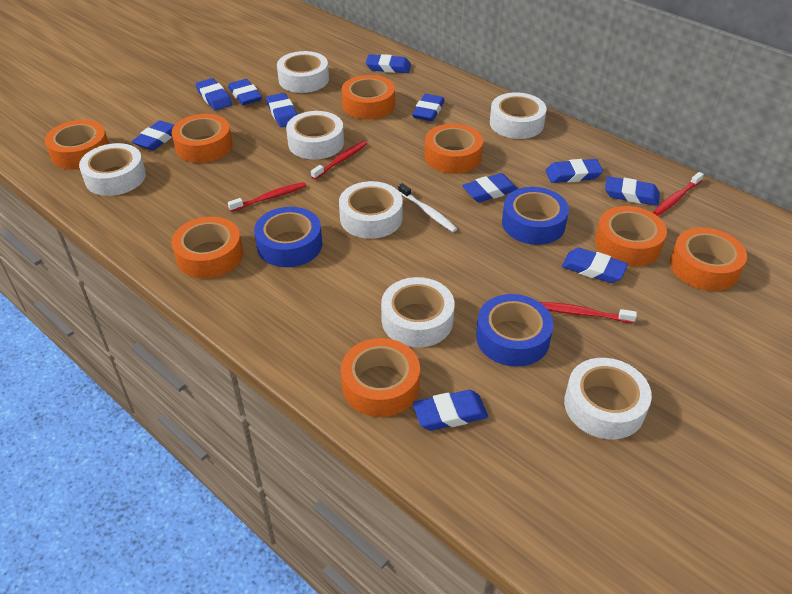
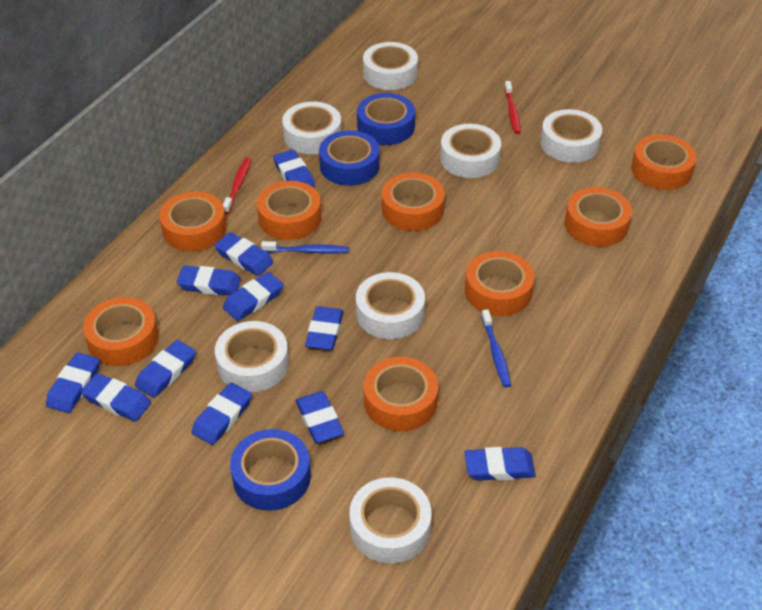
blue toothbrush: 0 -> 2
red toothbrush: 4 -> 2
white toothbrush: 1 -> 0

